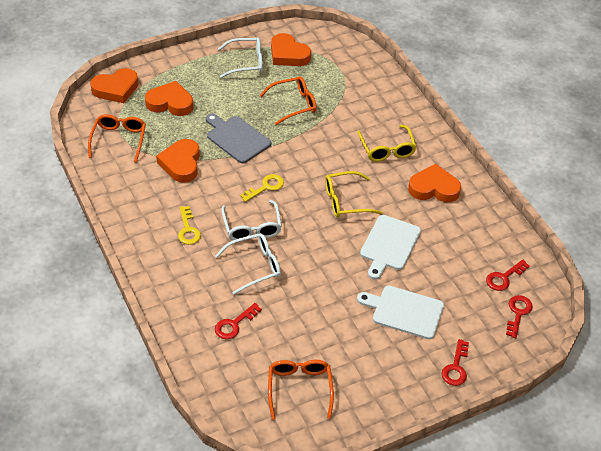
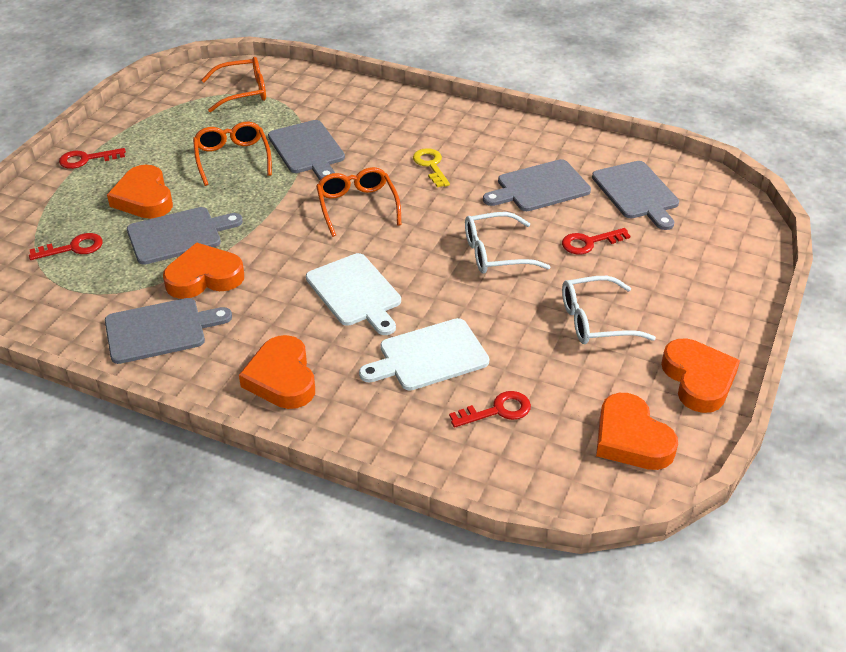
grey cutting board: 1 -> 5
white glasses: 3 -> 2
yellow glasses: 2 -> 0
yellow key: 2 -> 1

